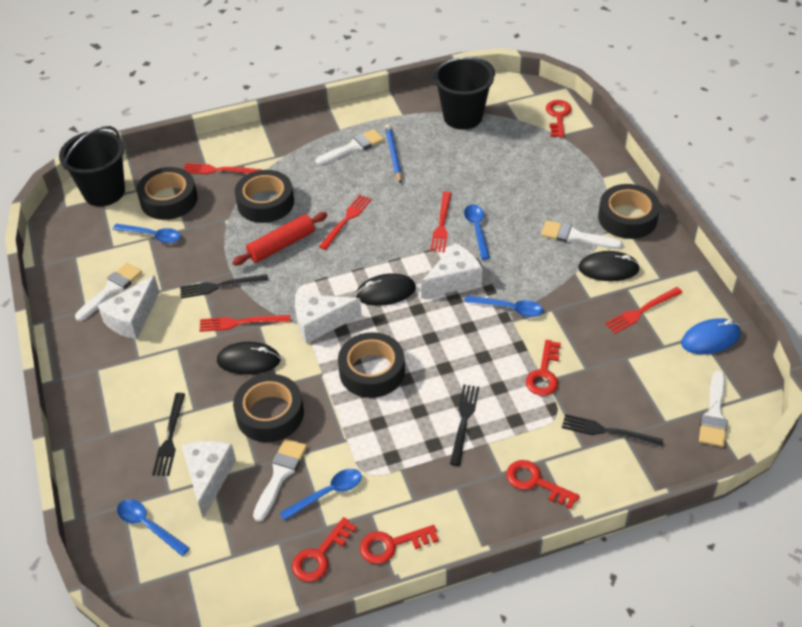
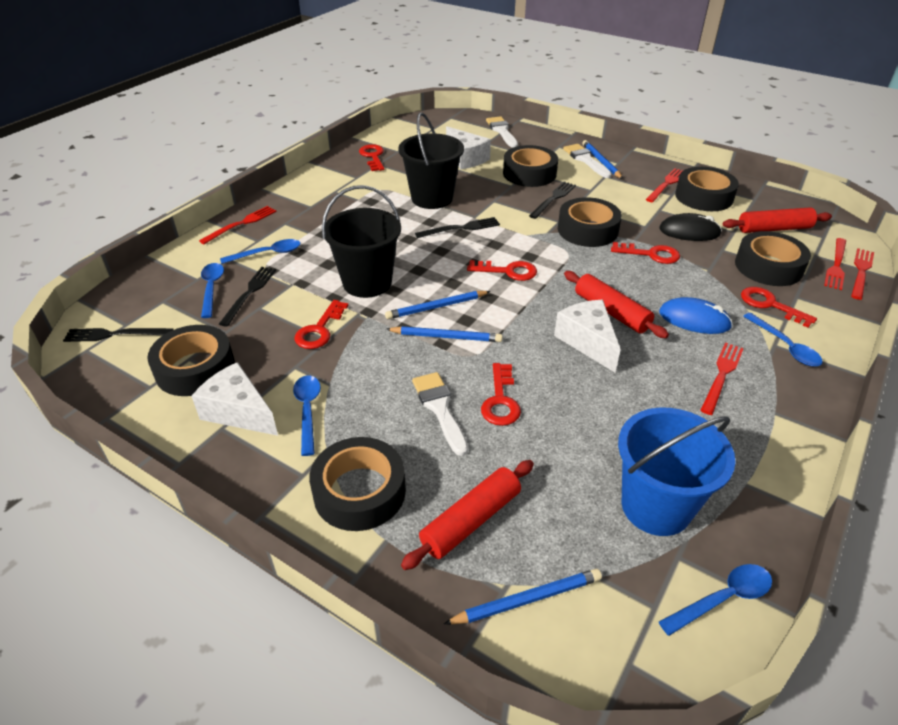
black mouse: 3 -> 1
black tape: 5 -> 6
blue bucket: 0 -> 1
blue pencil: 1 -> 4
red key: 5 -> 6
red rolling pin: 1 -> 3
white brush: 5 -> 3
white cheese: 4 -> 3

